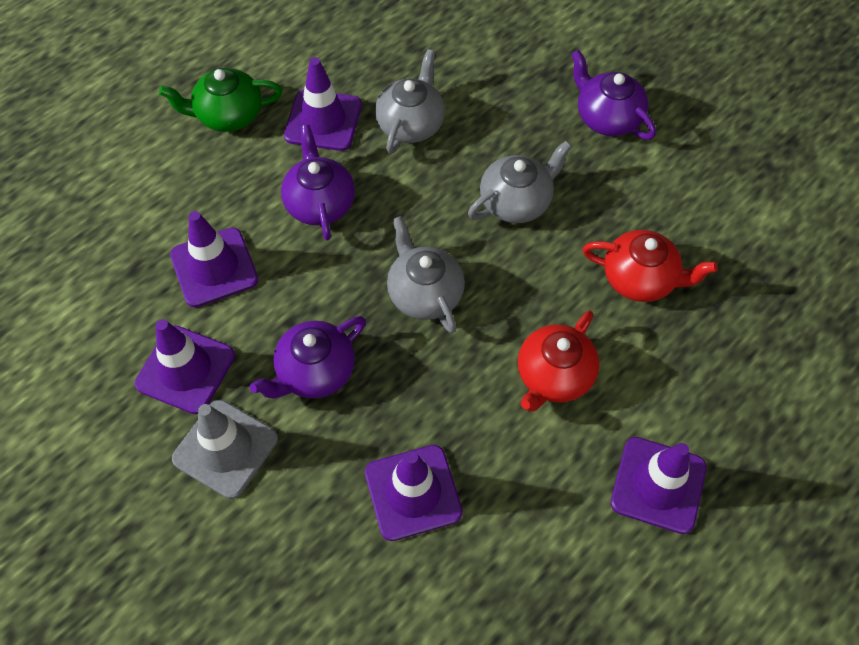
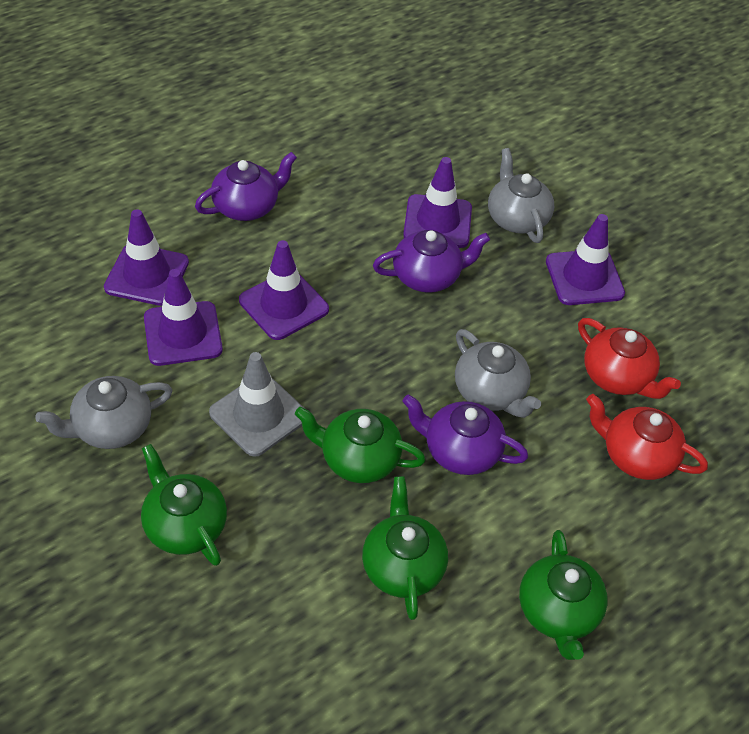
green teapot: 1 -> 4

